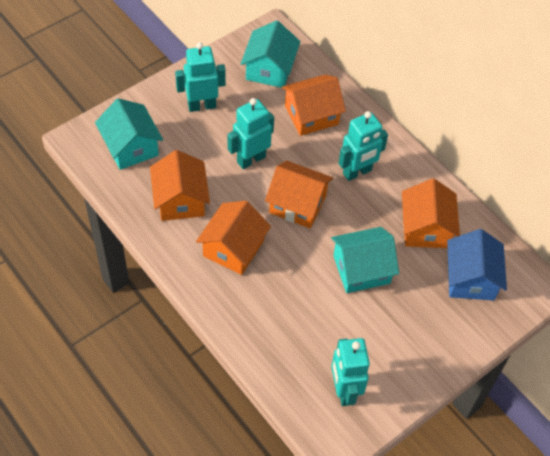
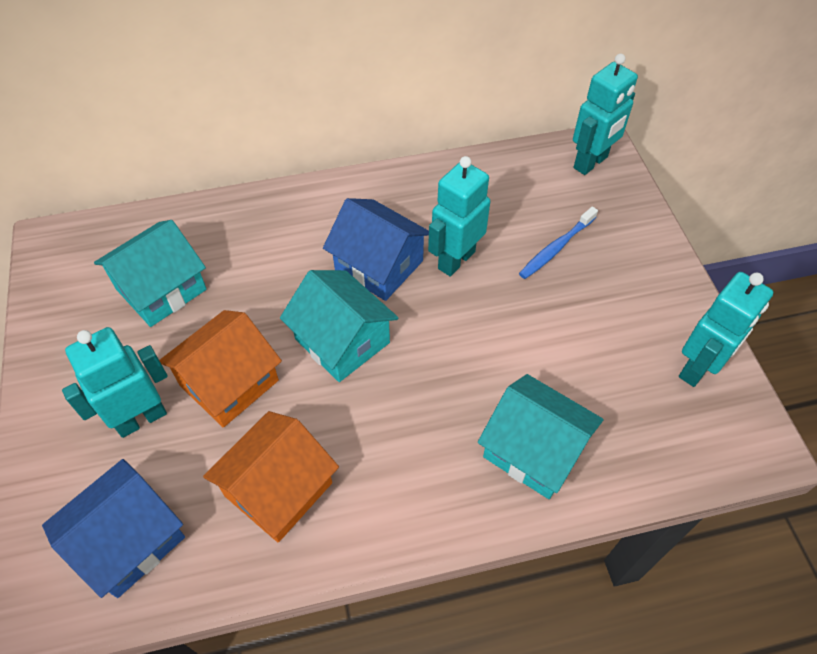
blue house: 1 -> 2
blue toothbrush: 0 -> 1
orange house: 5 -> 2

